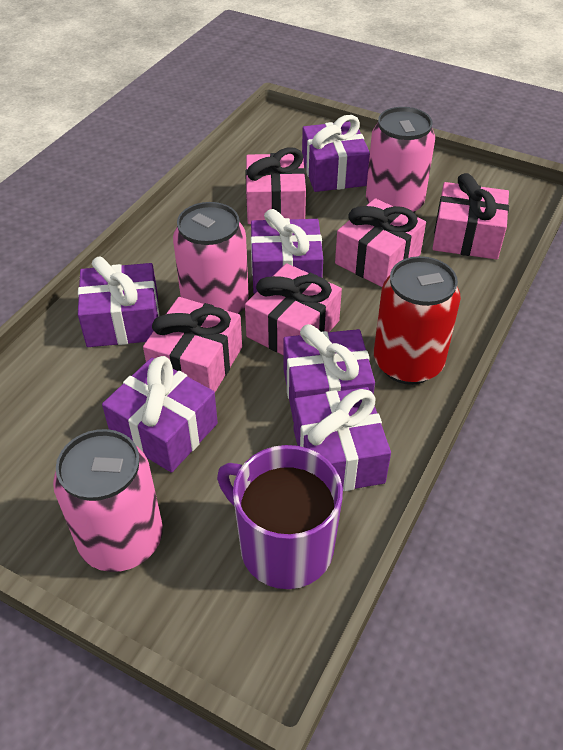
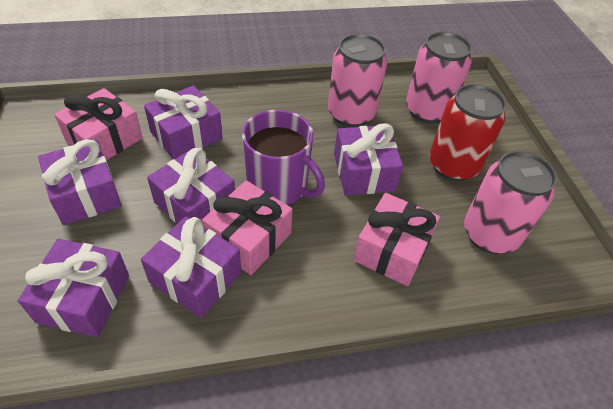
pink gift: 5 -> 3

